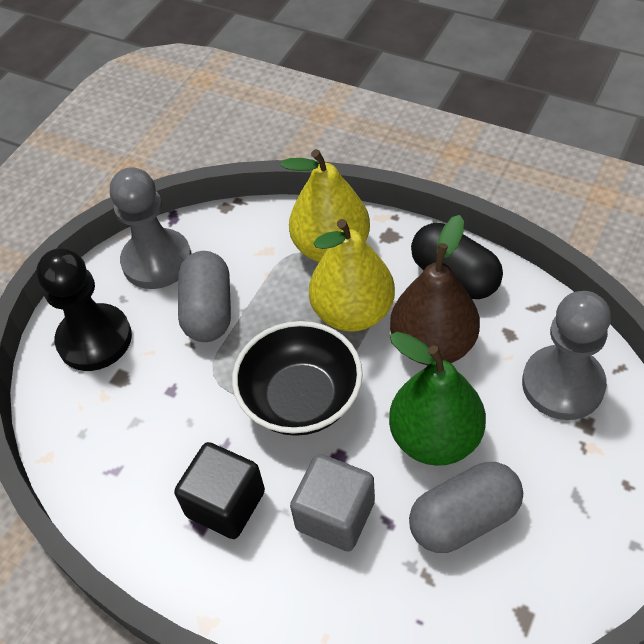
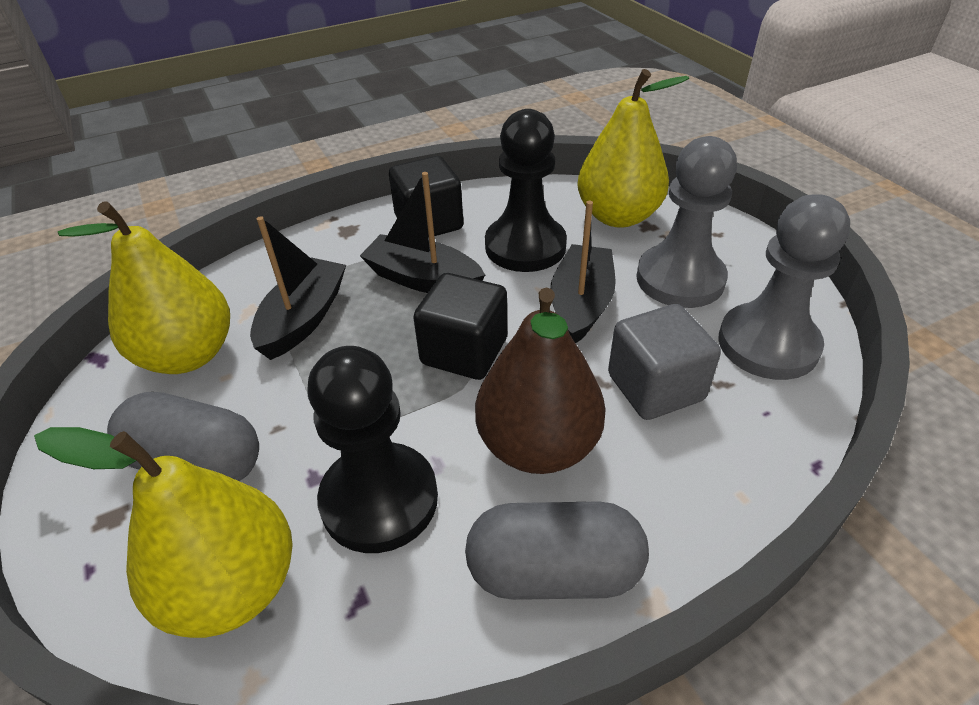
black boat: 0 -> 3
black bowl: 1 -> 0
black capsule: 1 -> 0
black cube: 1 -> 2
black pawn: 1 -> 2
green pear: 1 -> 0
yellow pear: 2 -> 3

